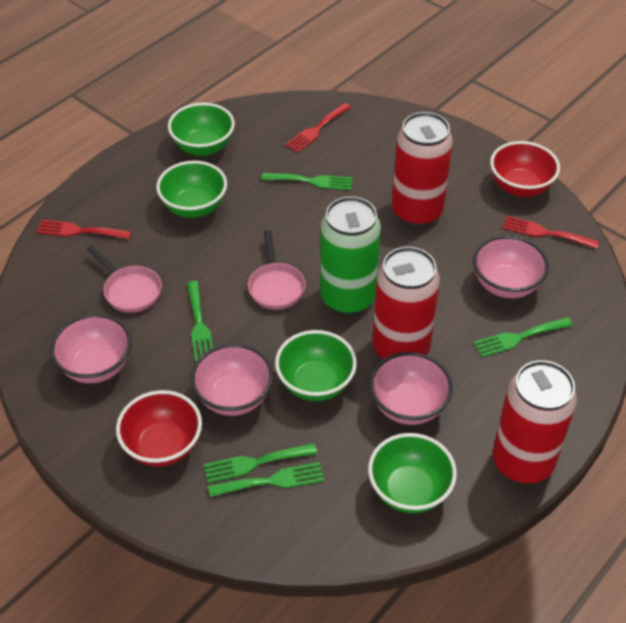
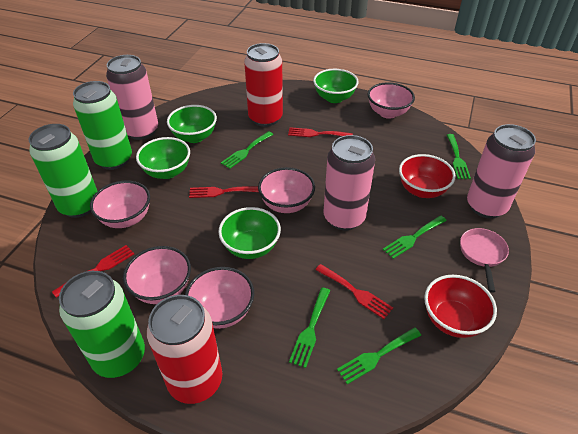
green can: 1 -> 3
pink bowl: 4 -> 5
pink can: 0 -> 3
pink pan: 2 -> 1
red can: 3 -> 2
red fork: 3 -> 4

